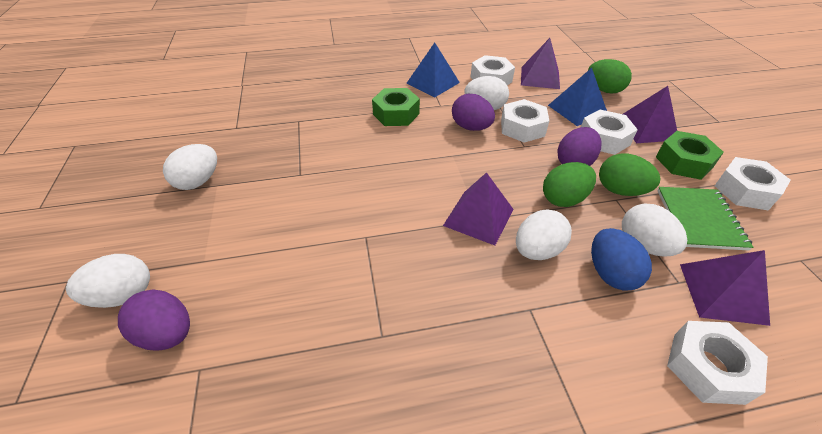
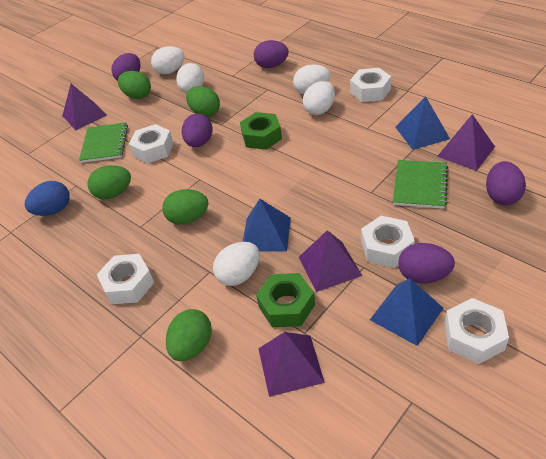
blue pyramid: 2 -> 3
green egg: 3 -> 5
green notebook: 1 -> 2
purple egg: 3 -> 5

